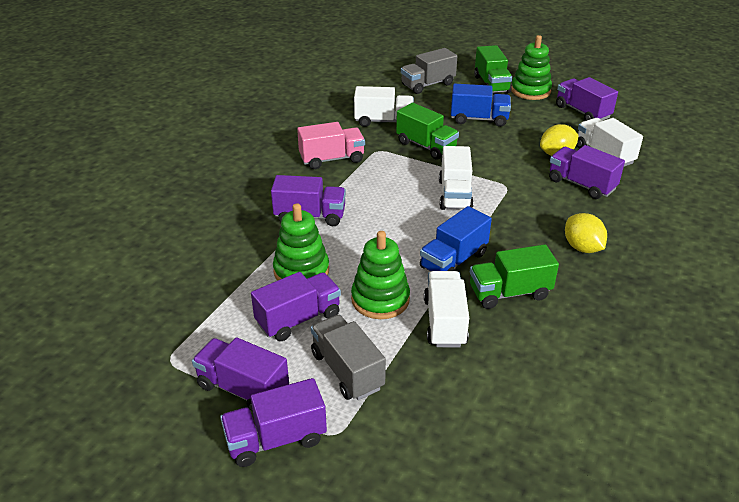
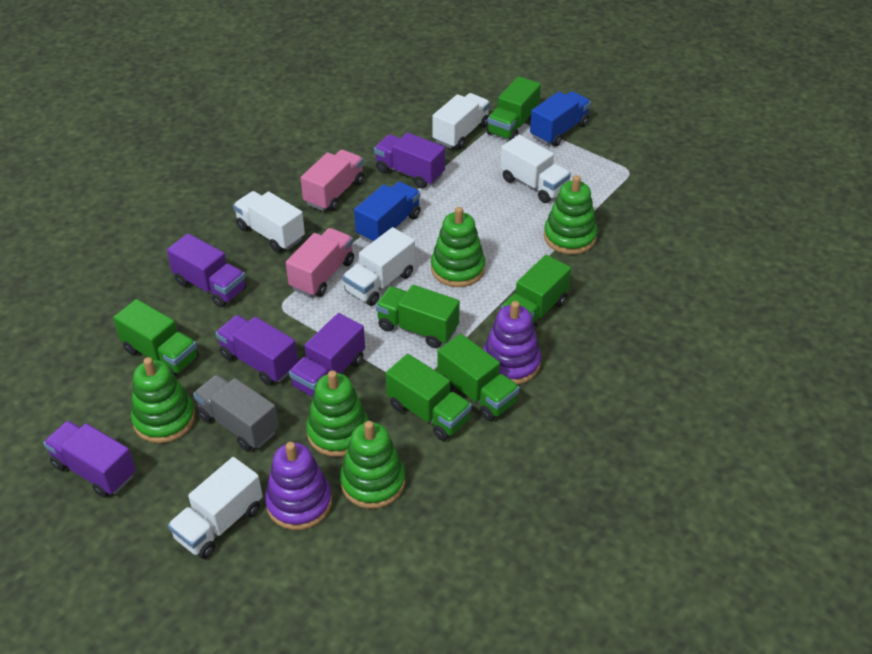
green stacking toy: 3 -> 5
green truck: 3 -> 6
grey truck: 2 -> 1
pink truck: 1 -> 2
purple stacking toy: 0 -> 2
purple truck: 6 -> 5
white truck: 4 -> 5
yellow lemon: 2 -> 0

